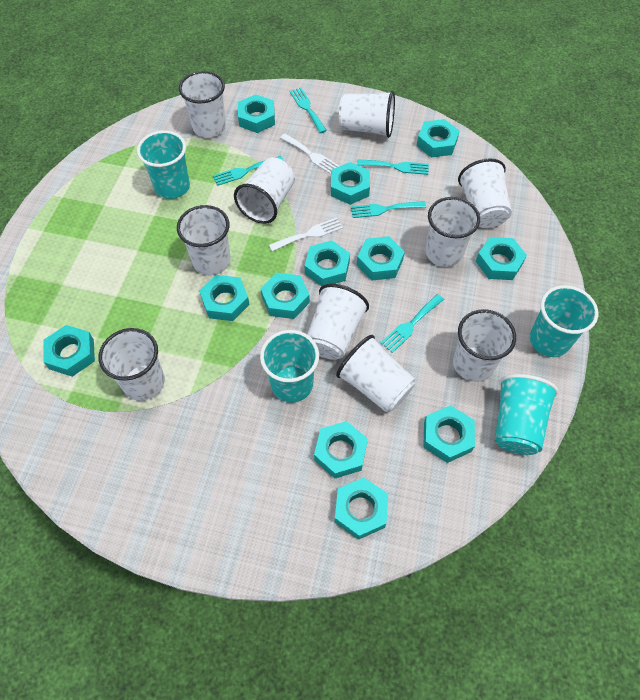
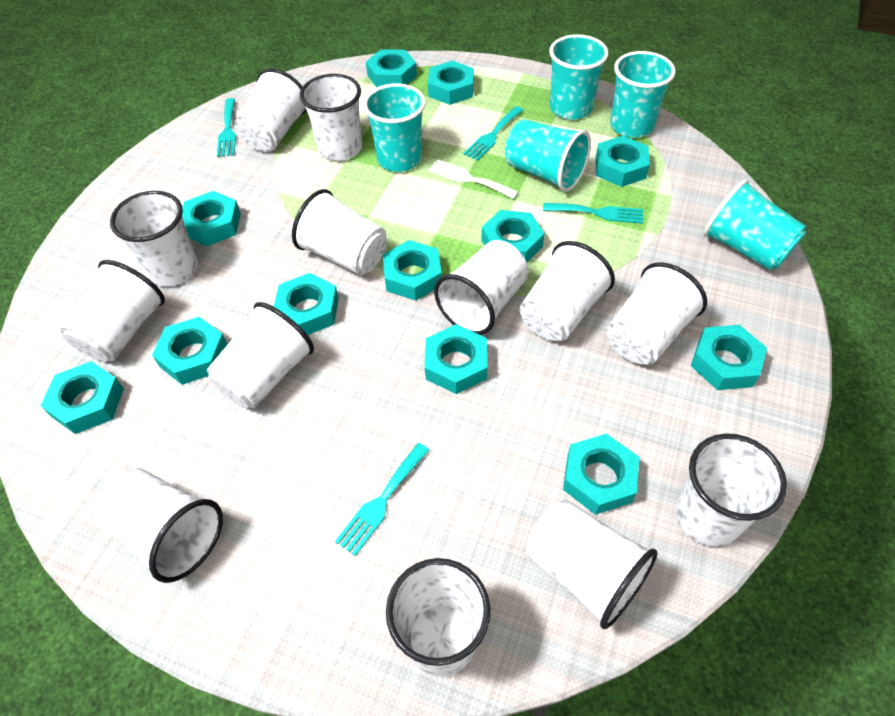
turquoise cup: 4 -> 5
turquoise fork: 5 -> 4
white cup: 10 -> 13
white fork: 2 -> 1

